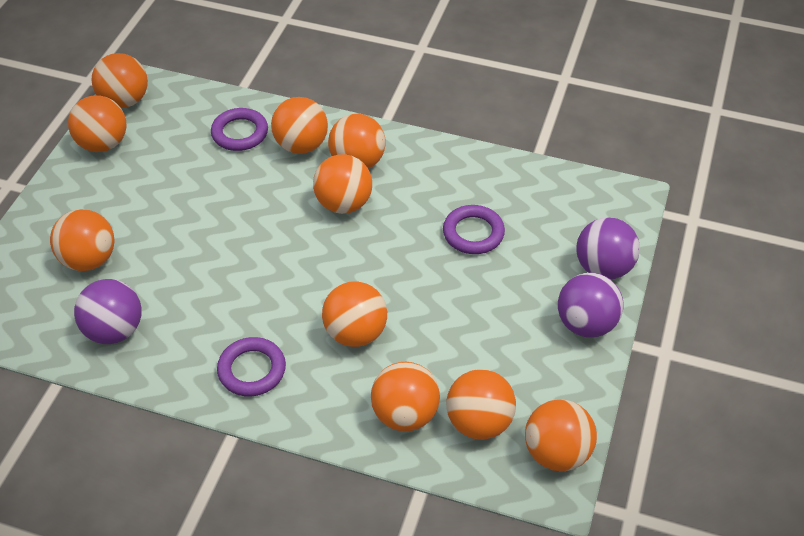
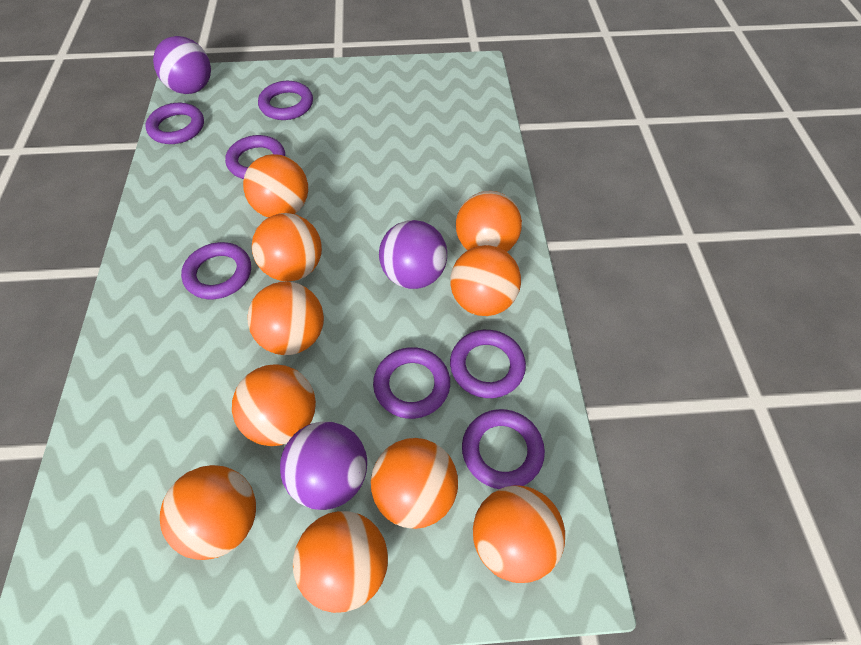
purple ring: 3 -> 7

